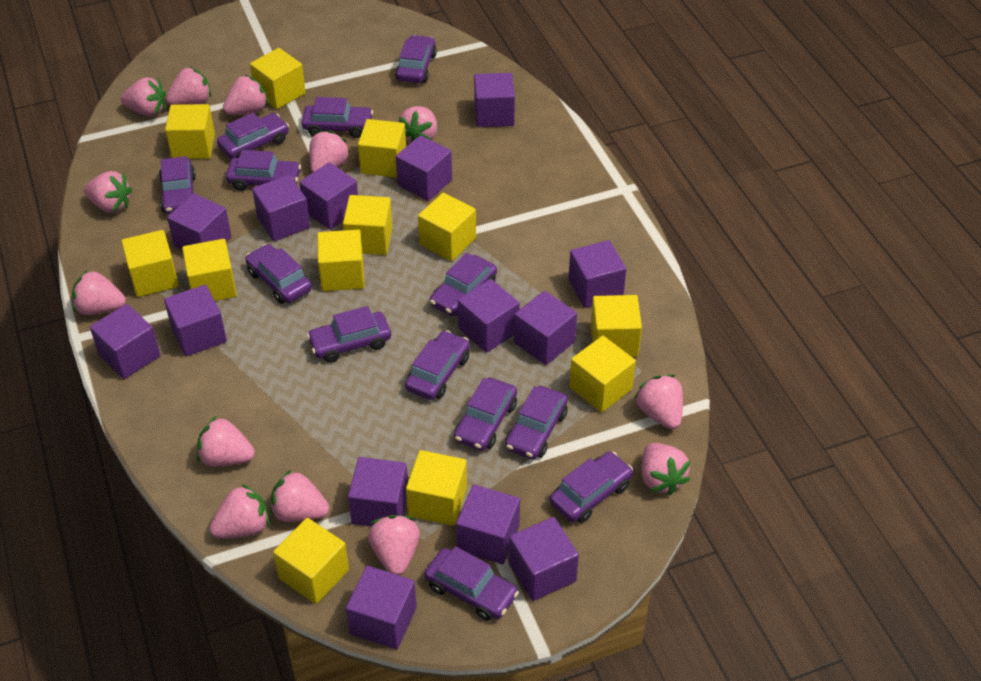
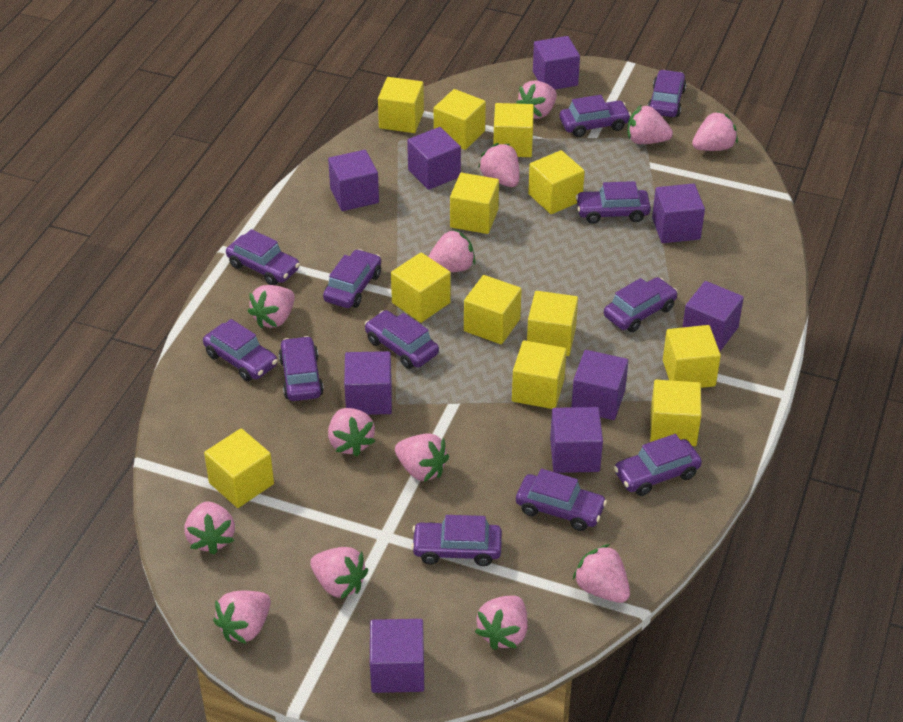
purple car: 13 -> 12
purple cube: 14 -> 9

